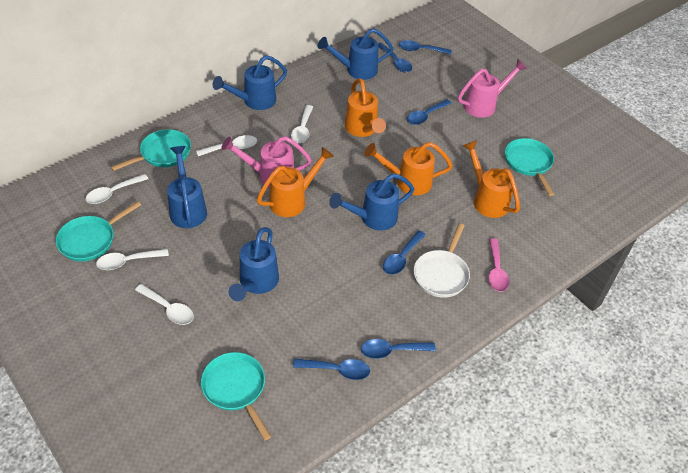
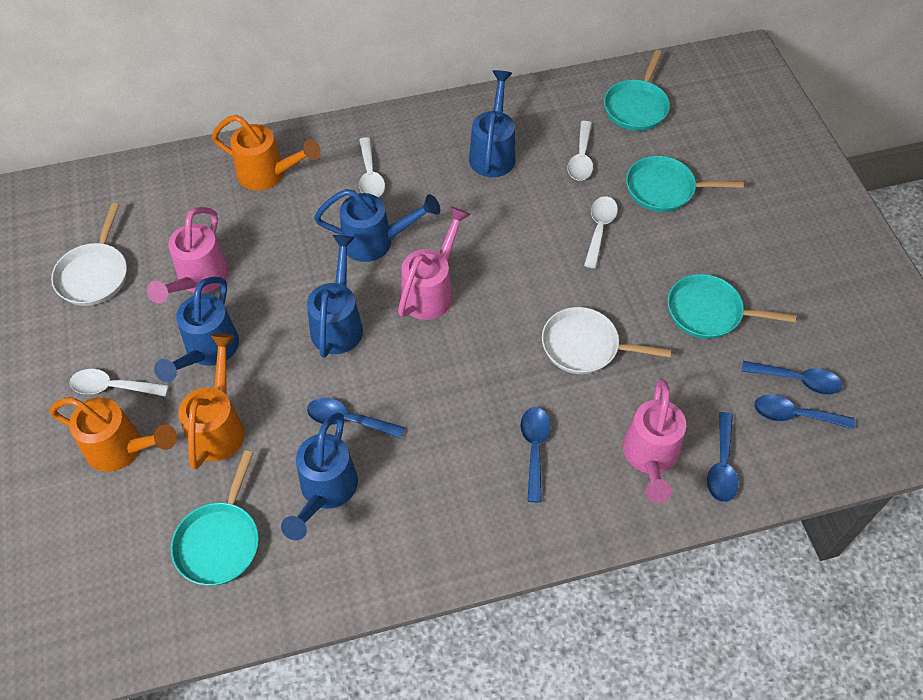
blue spoon: 6 -> 5
orange watering can: 4 -> 3
pink spoon: 1 -> 0
pink watering can: 2 -> 3
white pan: 1 -> 2
white spoon: 5 -> 4

